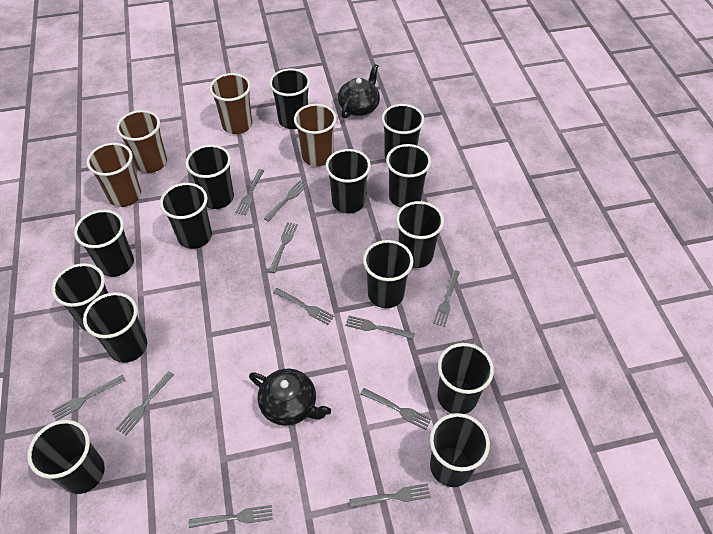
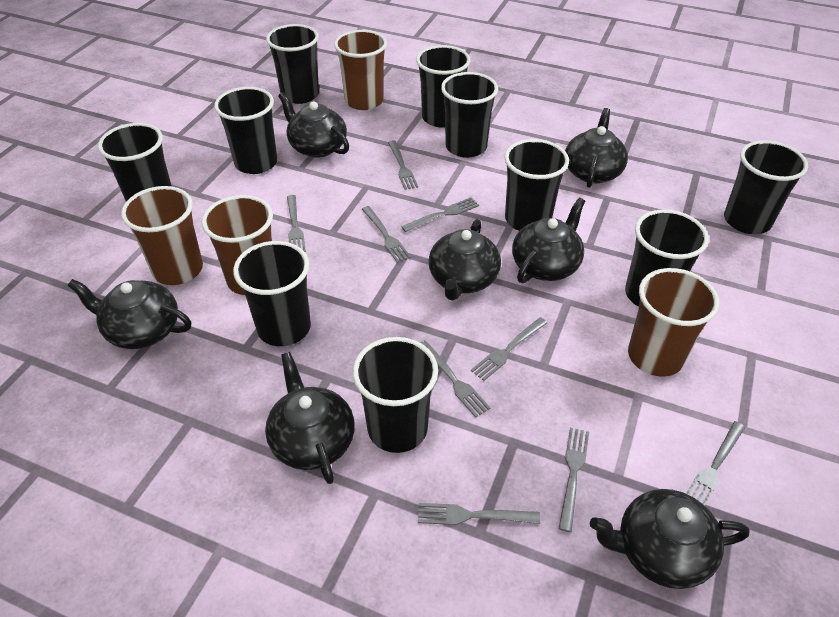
black cup: 14 -> 10
black teapot: 2 -> 7
grey fork: 11 -> 9

